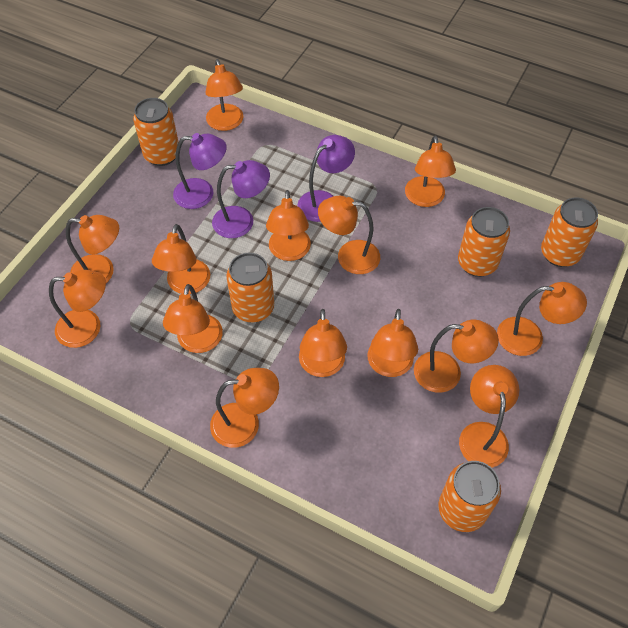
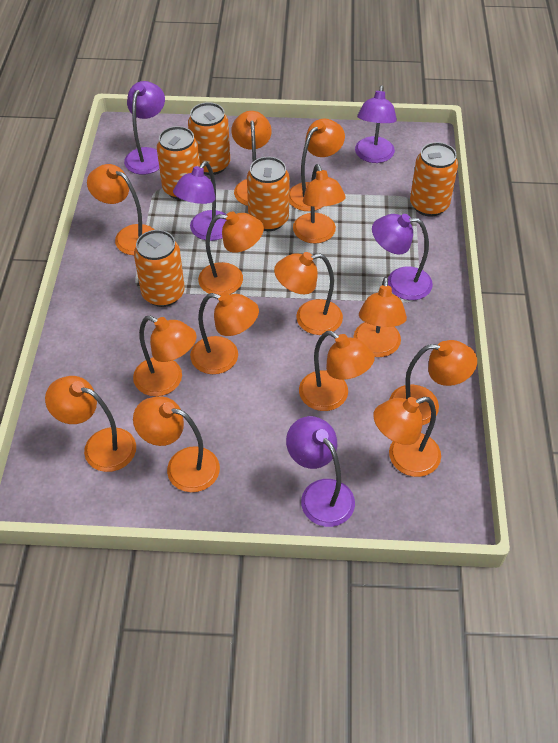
purple lamp: 3 -> 5

